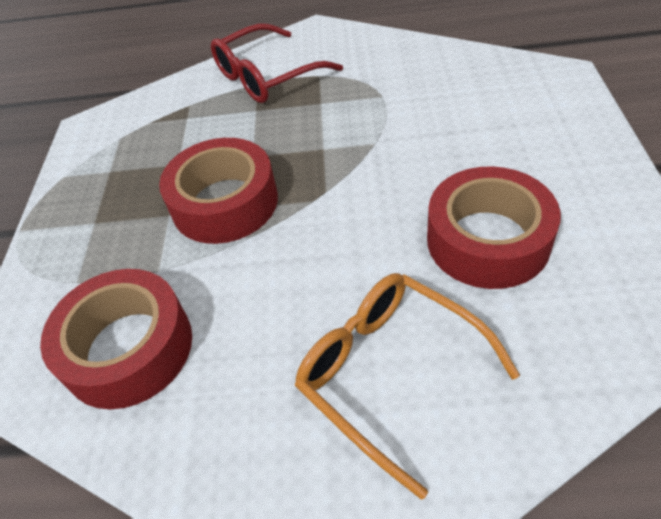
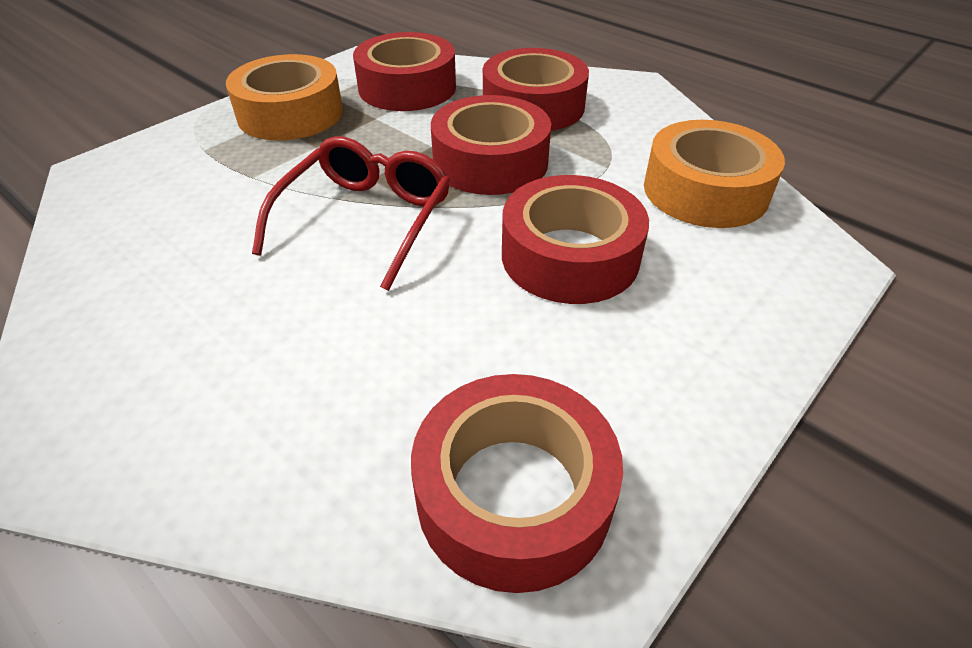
orange glasses: 1 -> 0
orange tape: 0 -> 2
red tape: 3 -> 5

